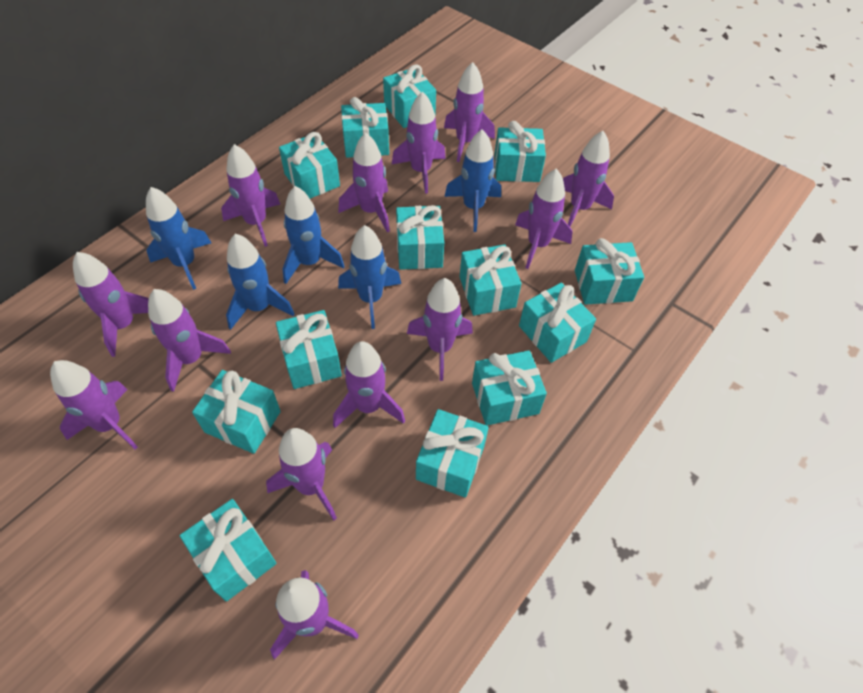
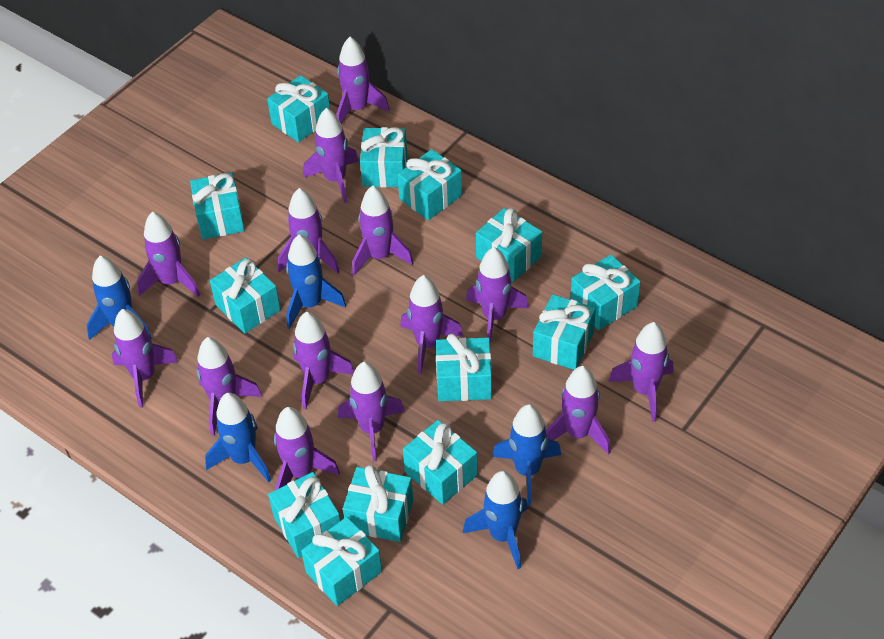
purple rocket: 13 -> 14

